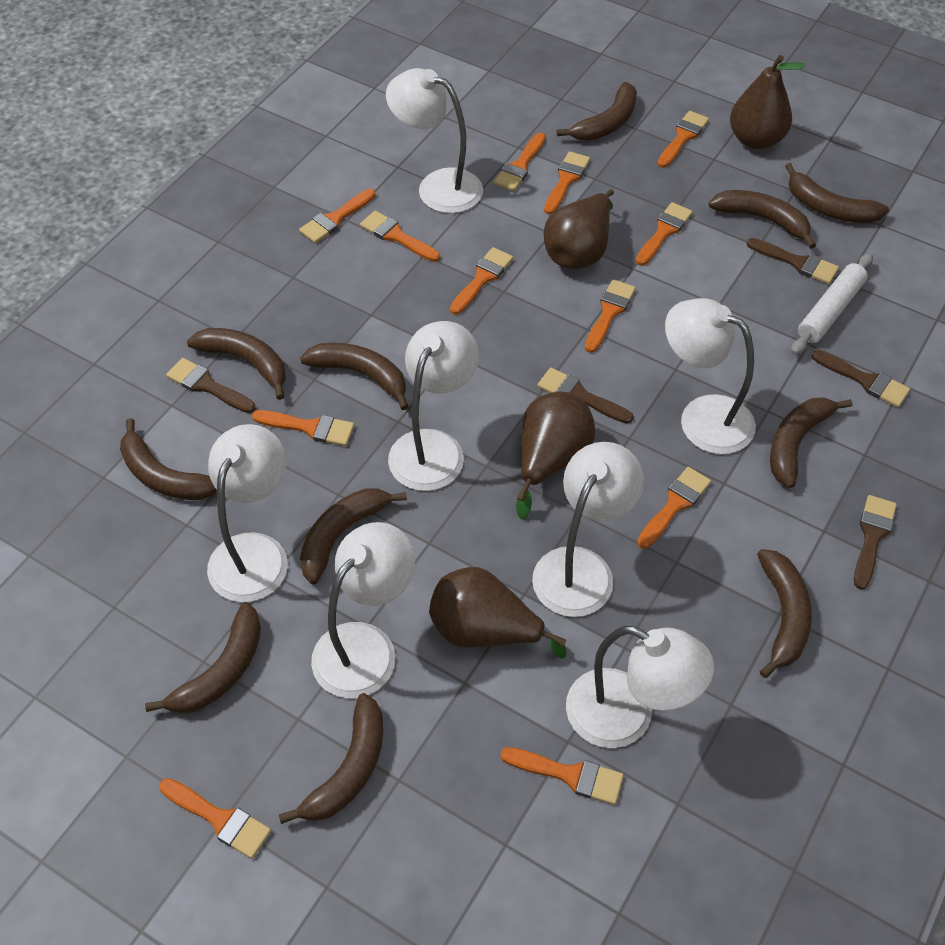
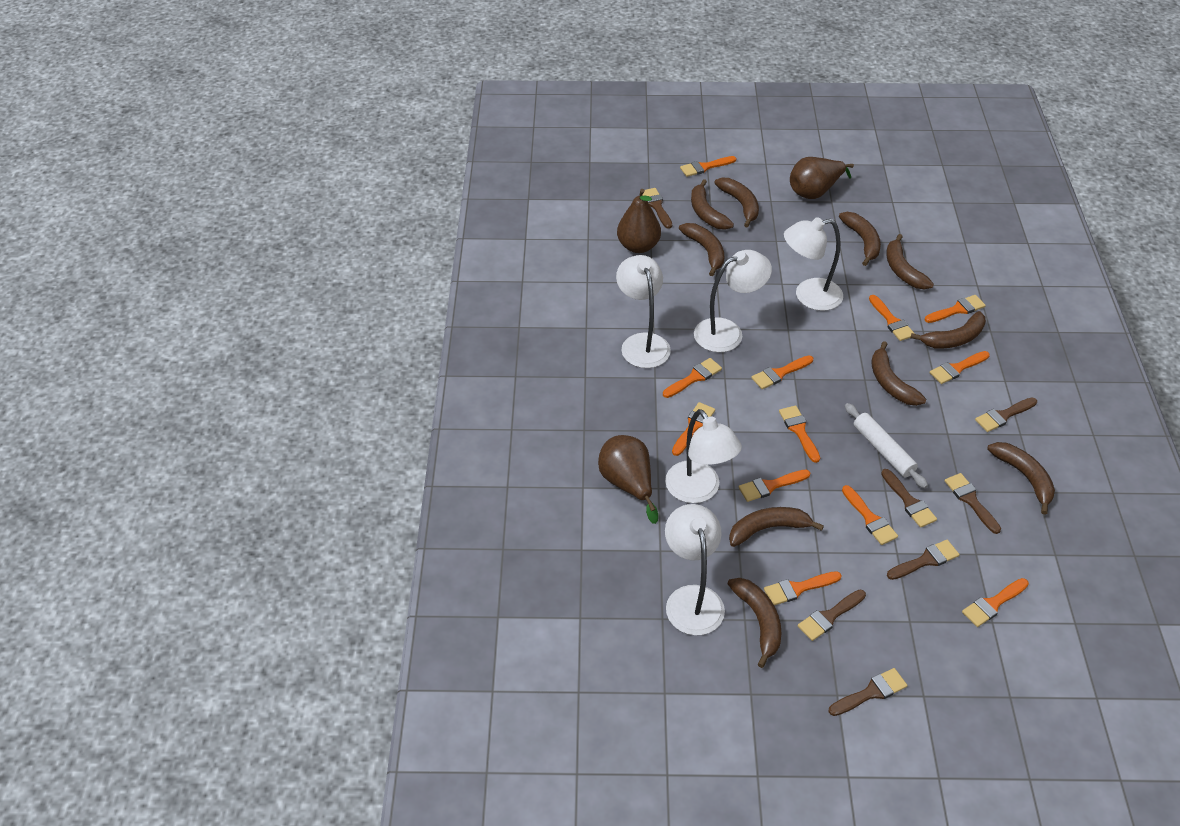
brown banana: 11 -> 10
brown brush: 5 -> 7
brown pear: 4 -> 3
white lamp: 7 -> 5

